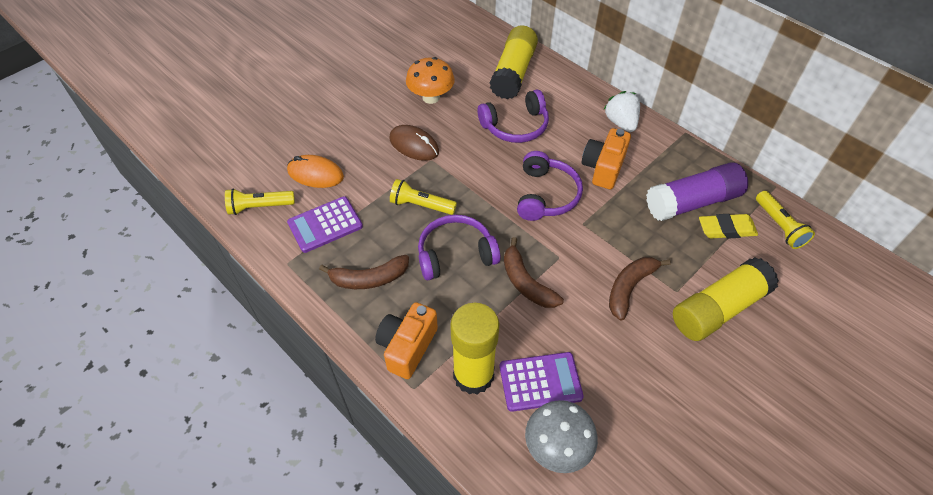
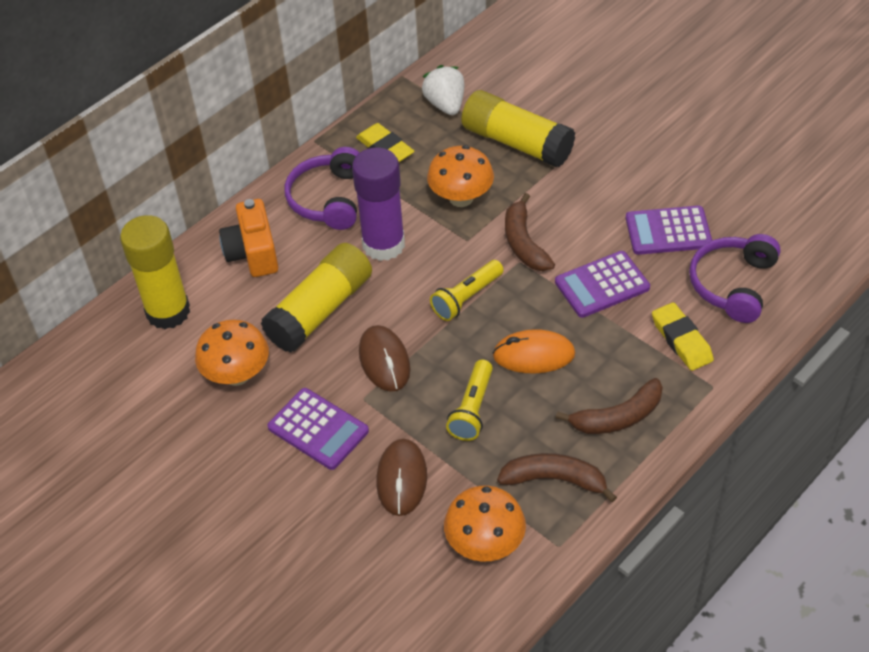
brown mouse: 1 -> 2
grey mushroom: 1 -> 0
orange camera: 2 -> 1
orange mushroom: 1 -> 3
purple calculator: 2 -> 3
purple headphones: 3 -> 2
yellow eraser: 1 -> 2
yellow flashlight: 3 -> 2

